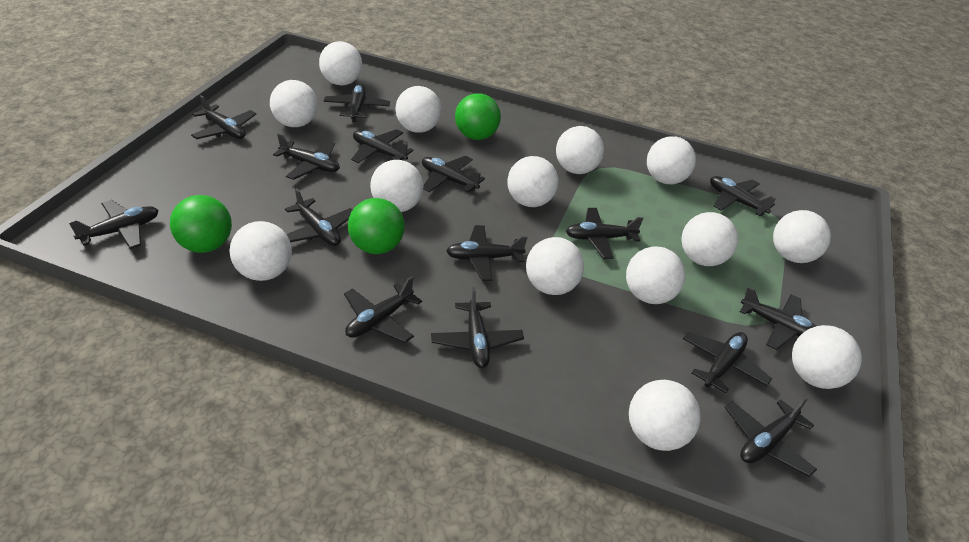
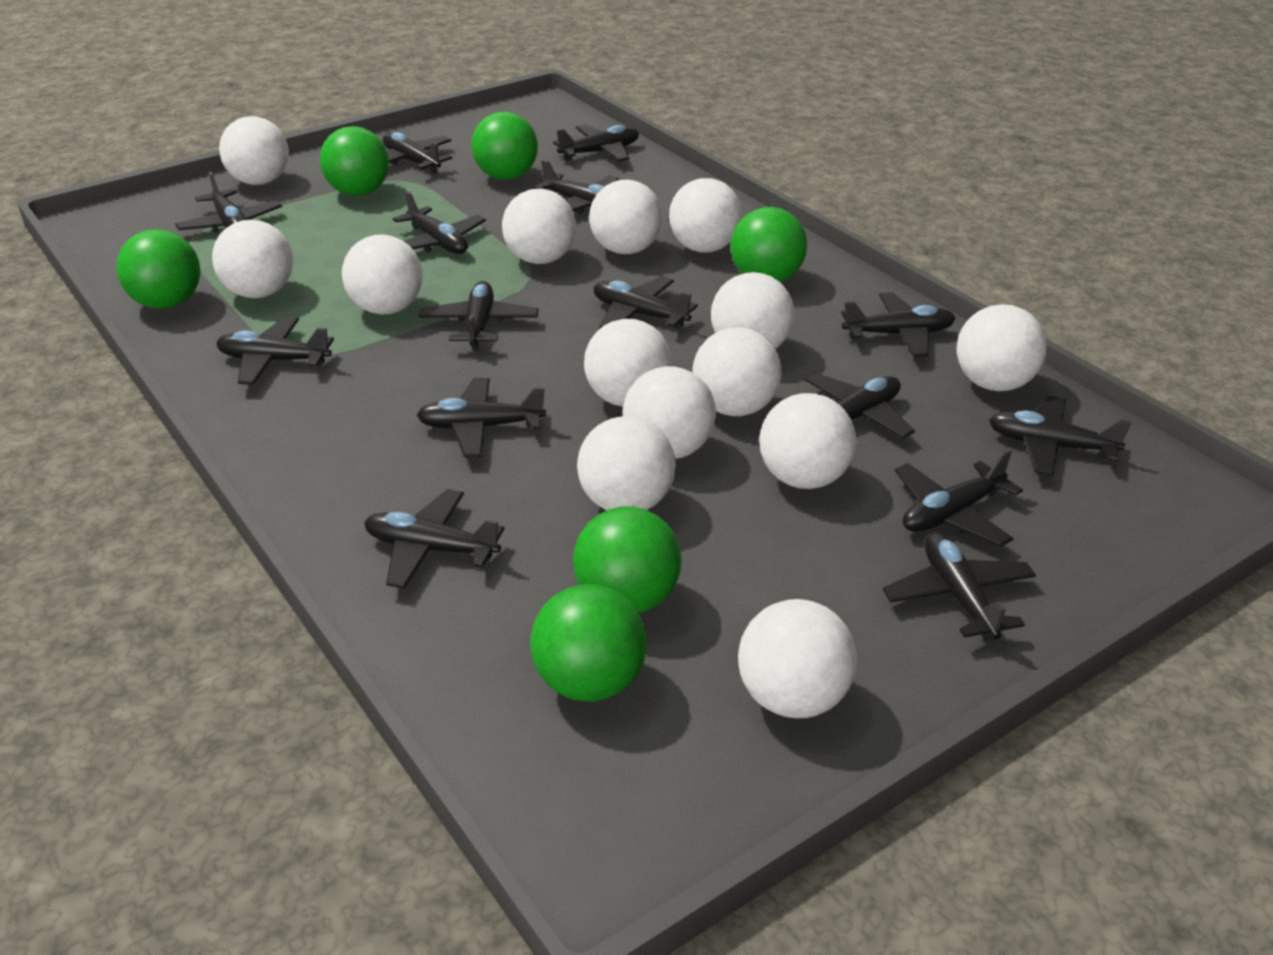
green ball: 3 -> 6

